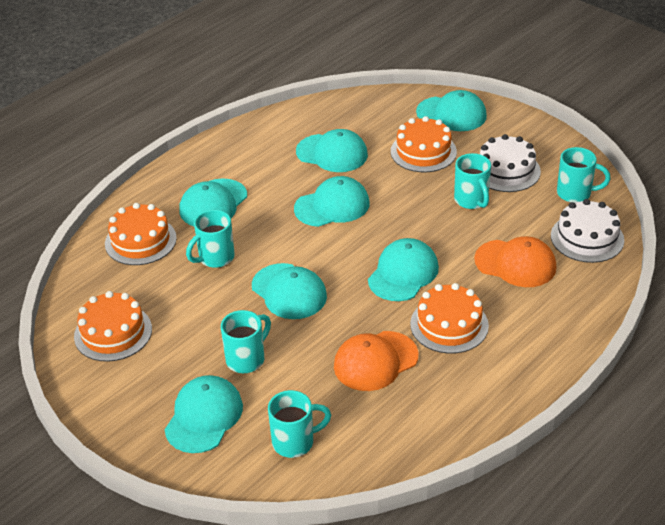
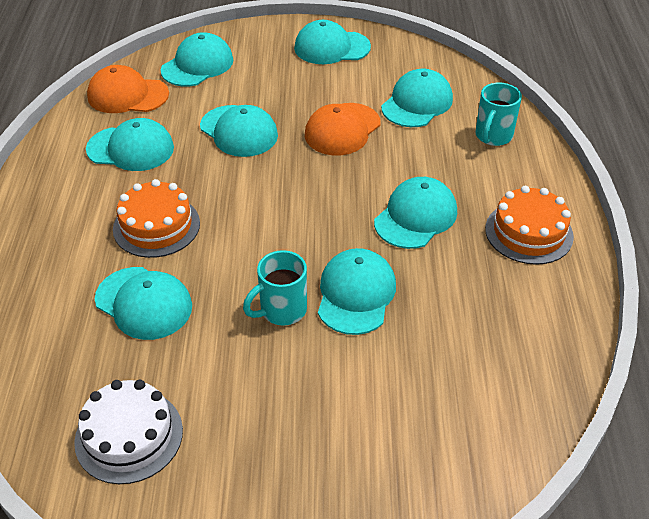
orange cake: 4 -> 2
turquoise cap: 7 -> 8
turquoise mug: 5 -> 2
white cake: 2 -> 1

